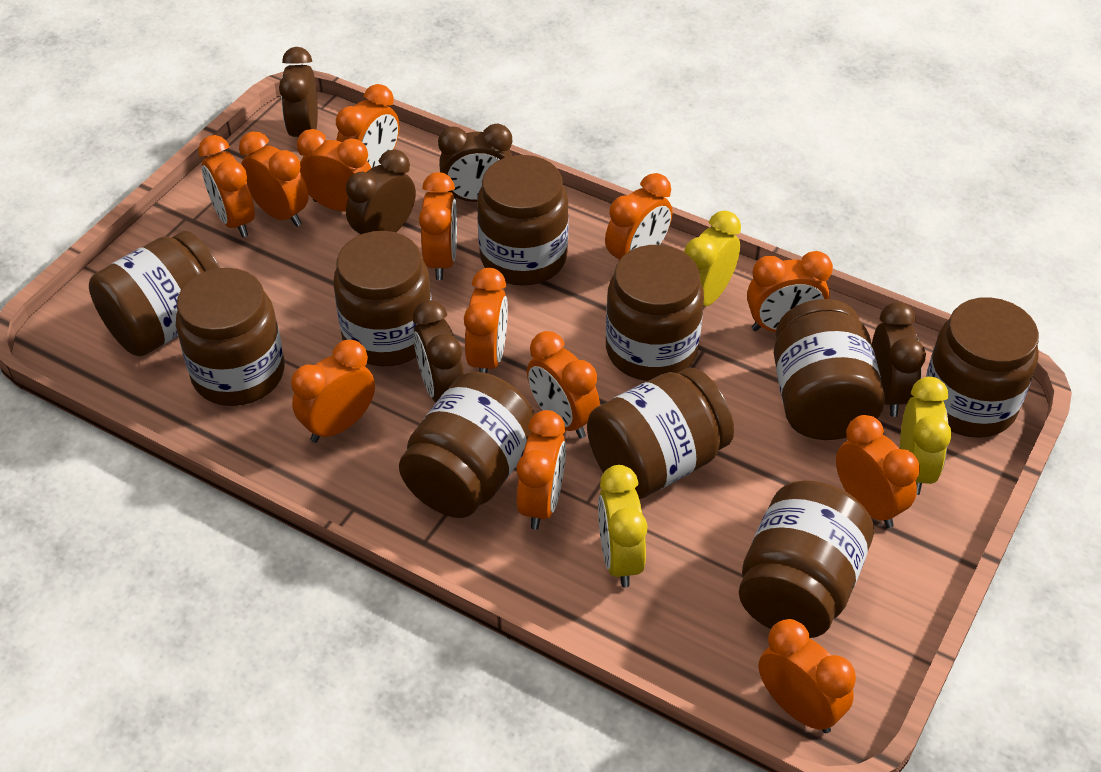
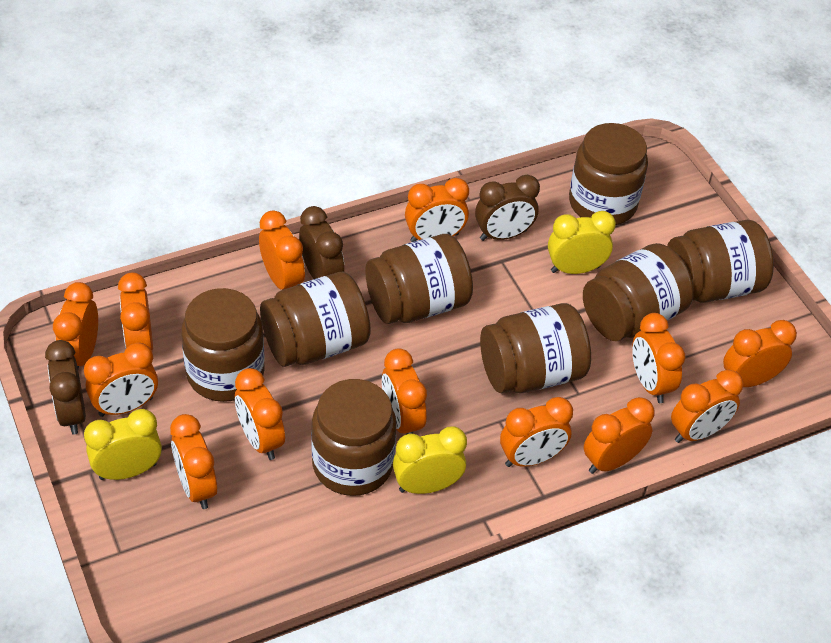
brown clock: 5 -> 3
brown jar: 10 -> 8

